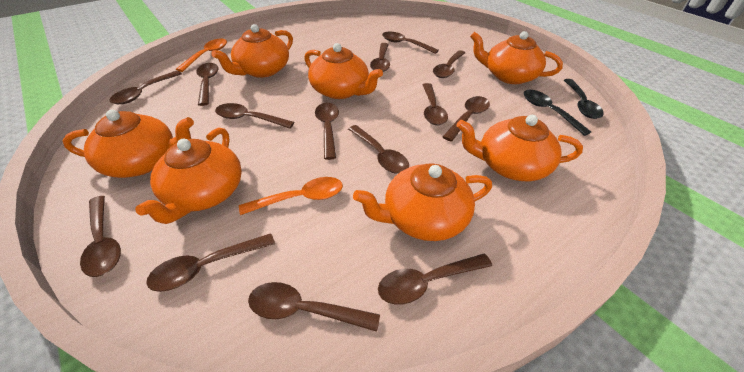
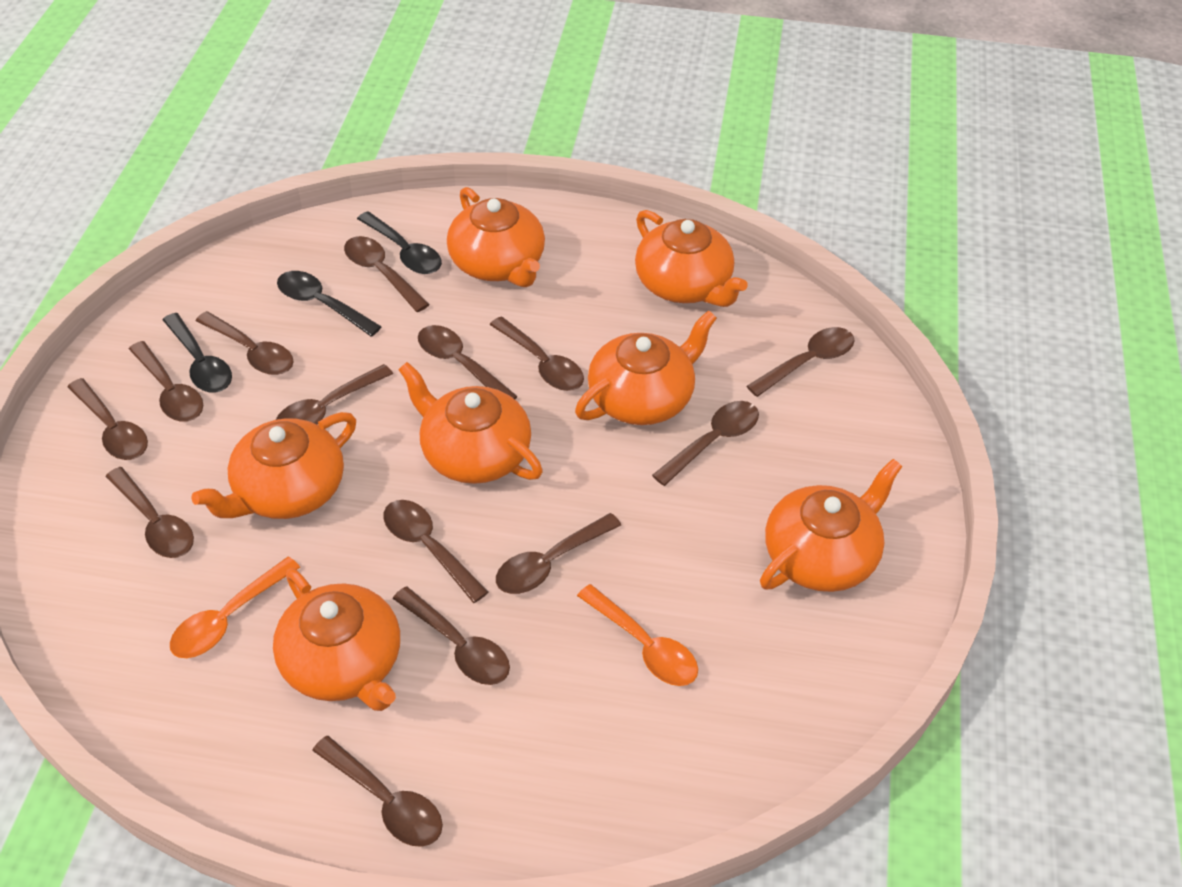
black spoon: 2 -> 3

